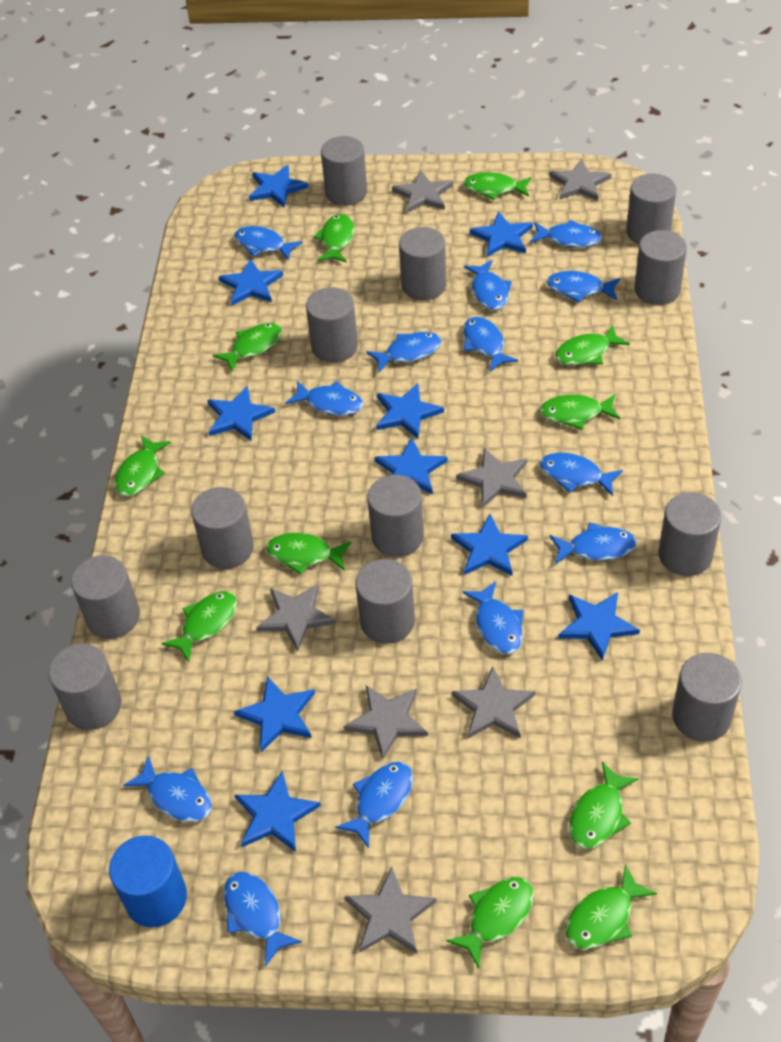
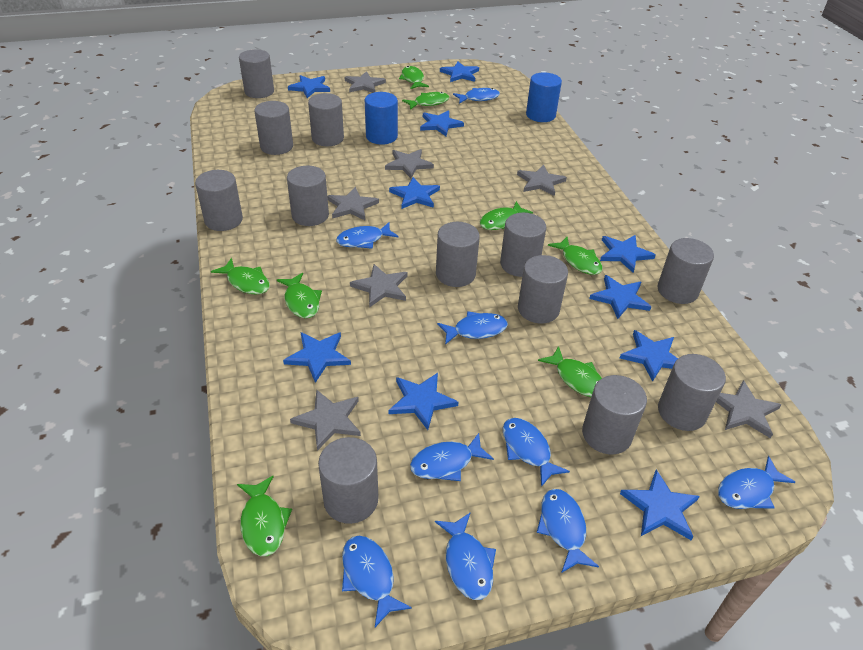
blue cylinder: 1 -> 2
blue fish: 13 -> 9
green fish: 11 -> 8

